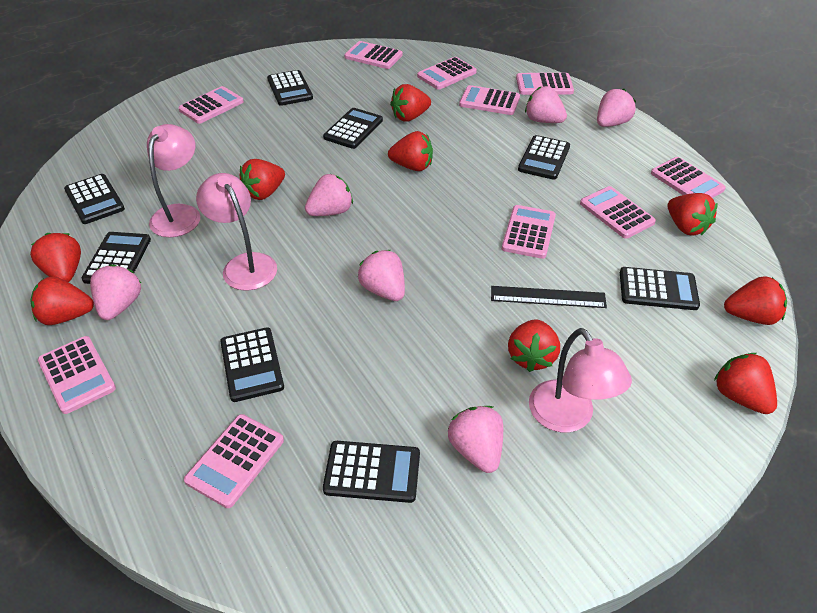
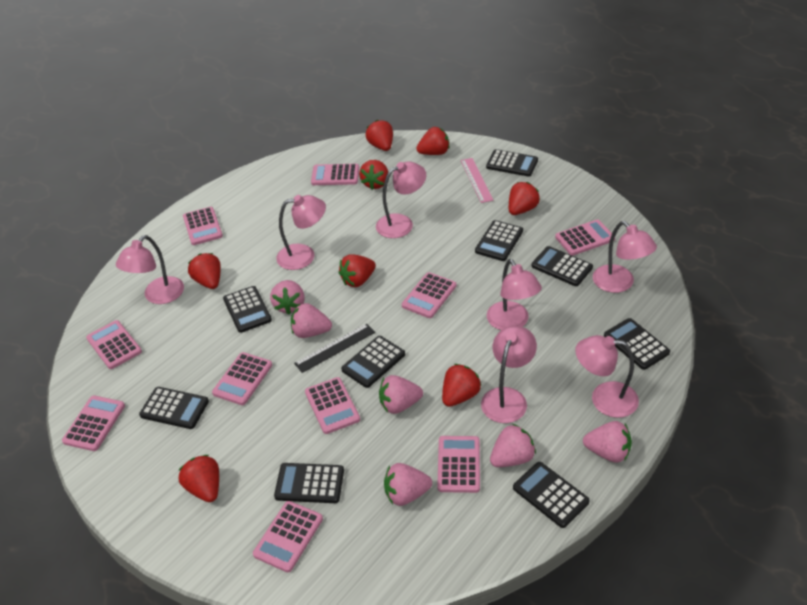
black calculator: 8 -> 9
pink lamp: 3 -> 7
pink ruler: 0 -> 1
red strawberry: 9 -> 8

